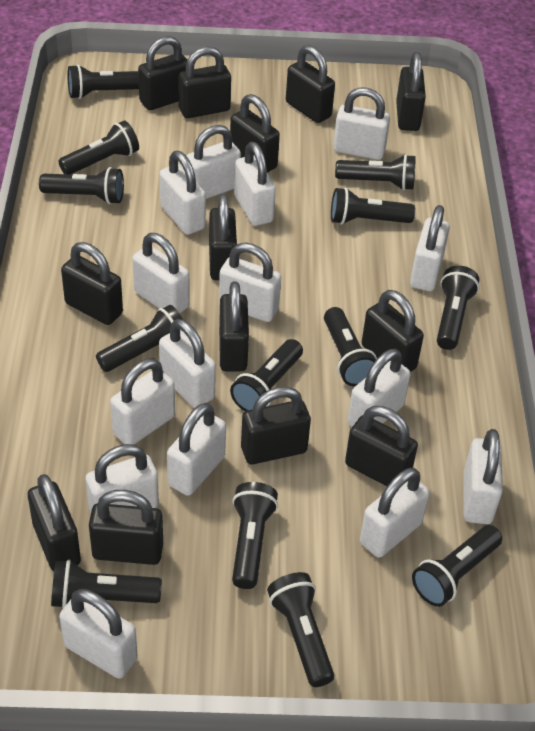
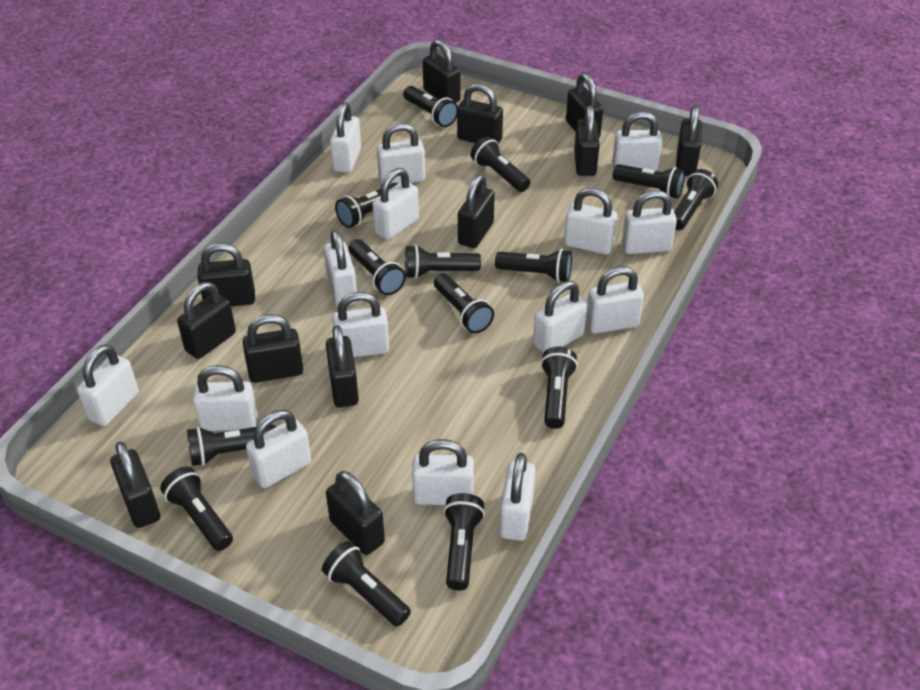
black flashlight: 13 -> 14
black padlock: 13 -> 12

